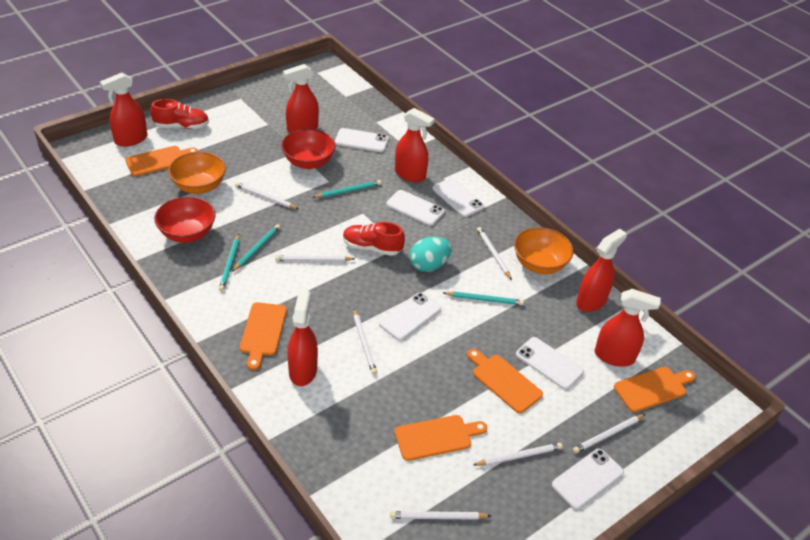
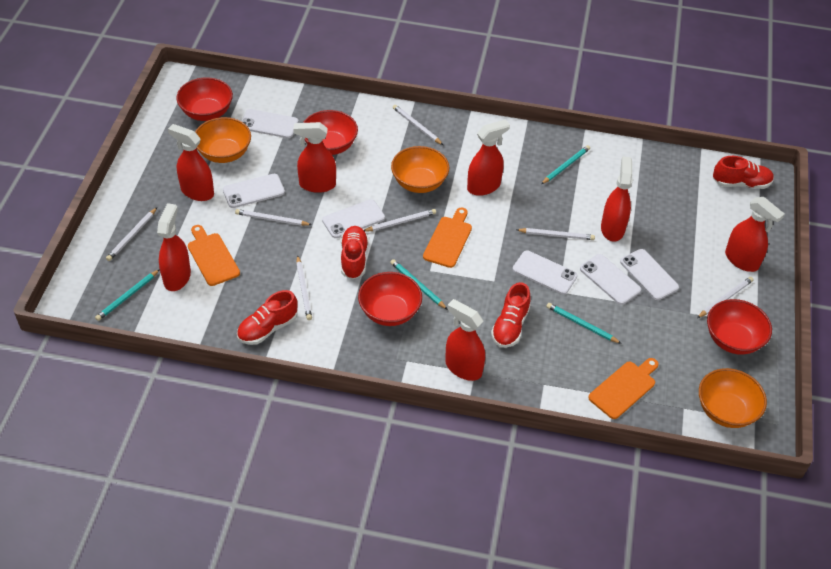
orange bowl: 2 -> 3
orange cutting board: 5 -> 3
red bowl: 2 -> 4
red shoe: 2 -> 4
red spray bottle: 6 -> 7
turquoise egg: 1 -> 0

